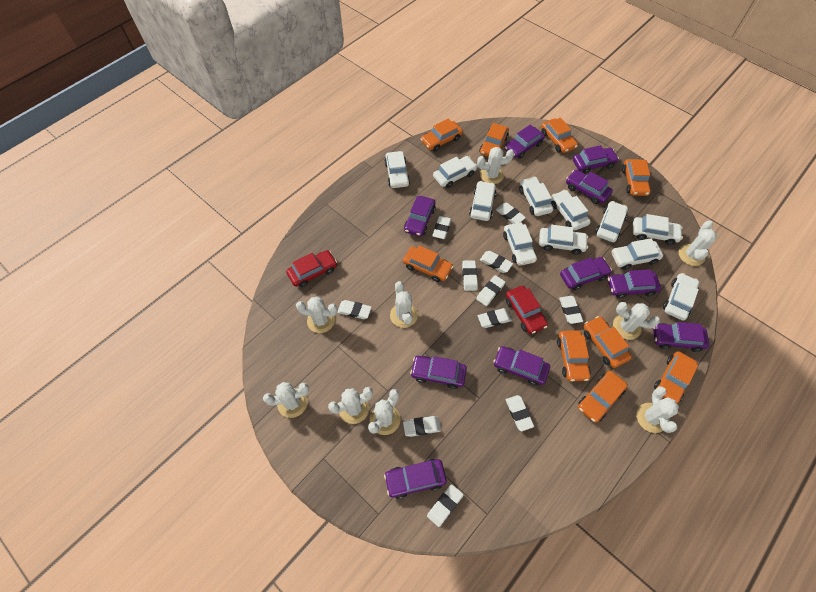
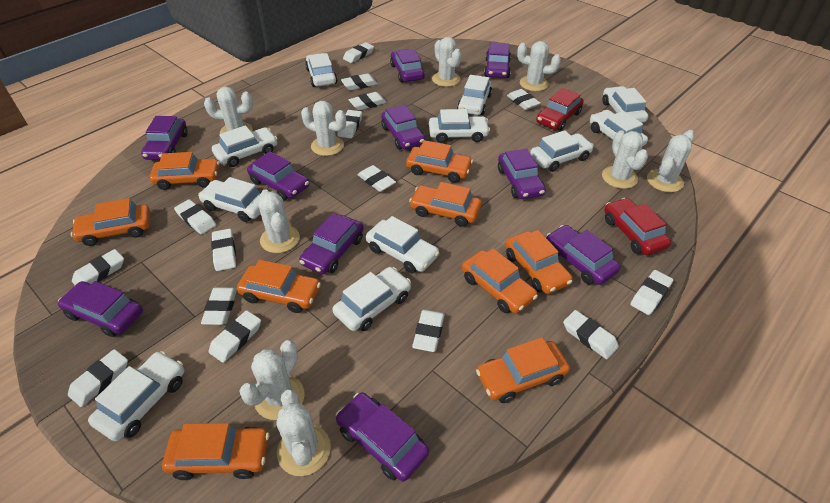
white eraser: 11 -> 15

